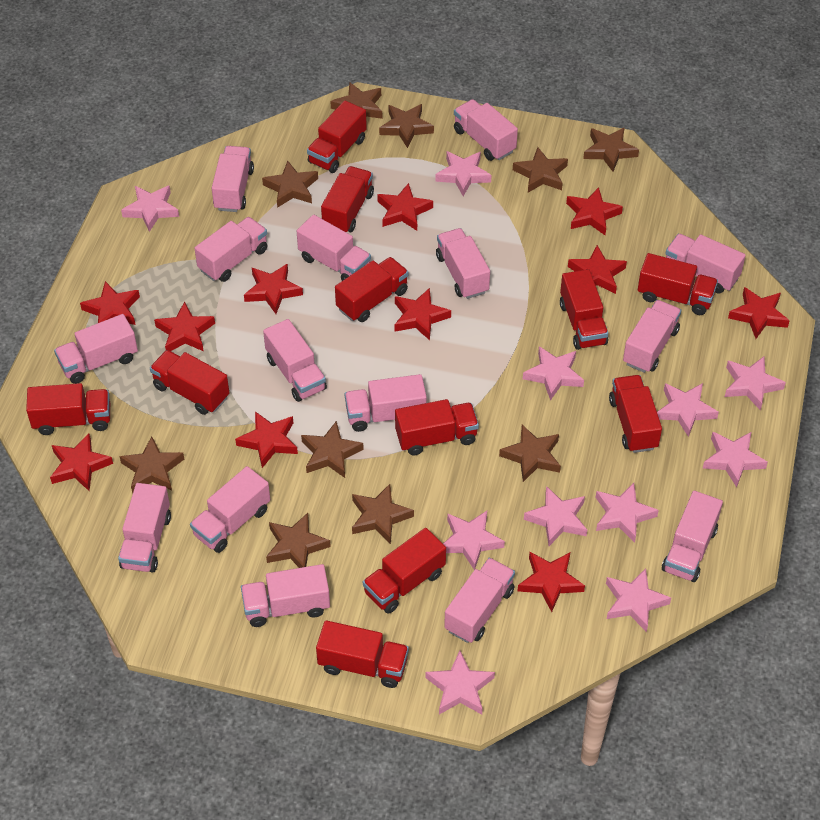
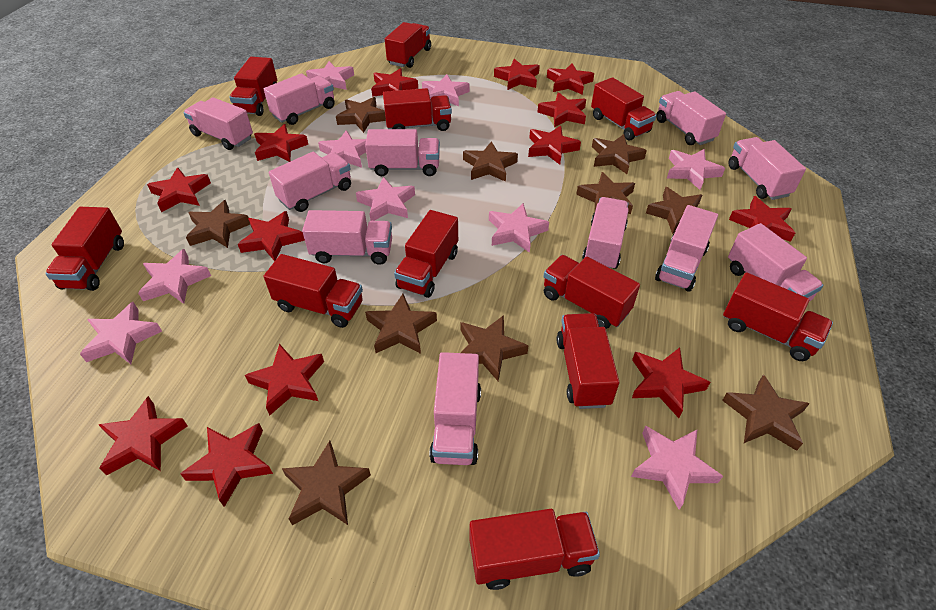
pink star: 11 -> 9
pink truck: 15 -> 11
red star: 11 -> 13

